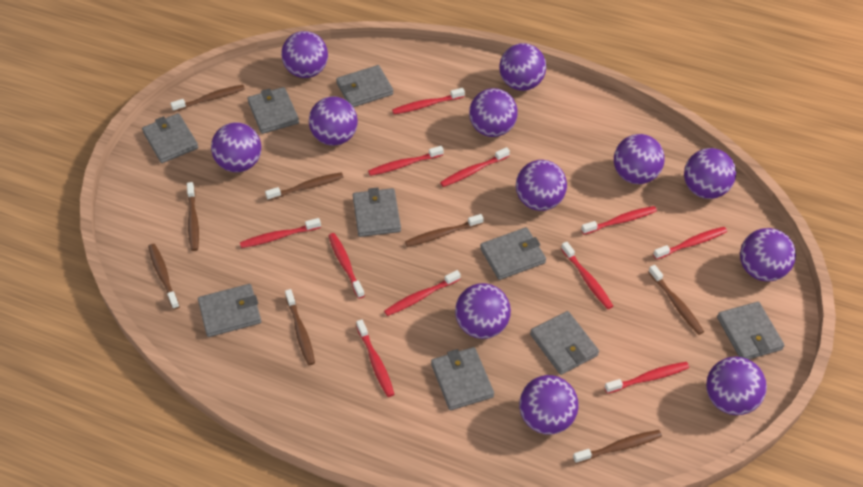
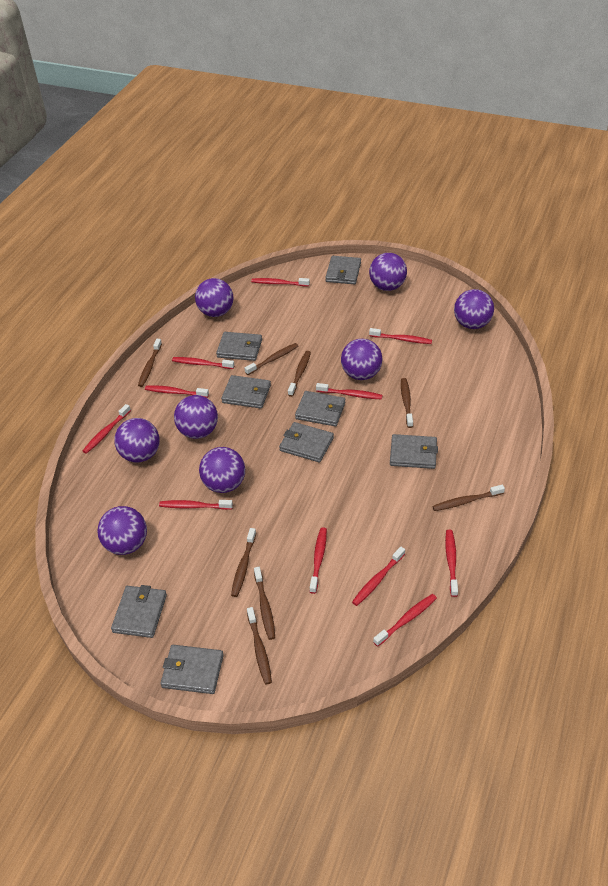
grey wallet: 9 -> 8
purple ball: 12 -> 8

